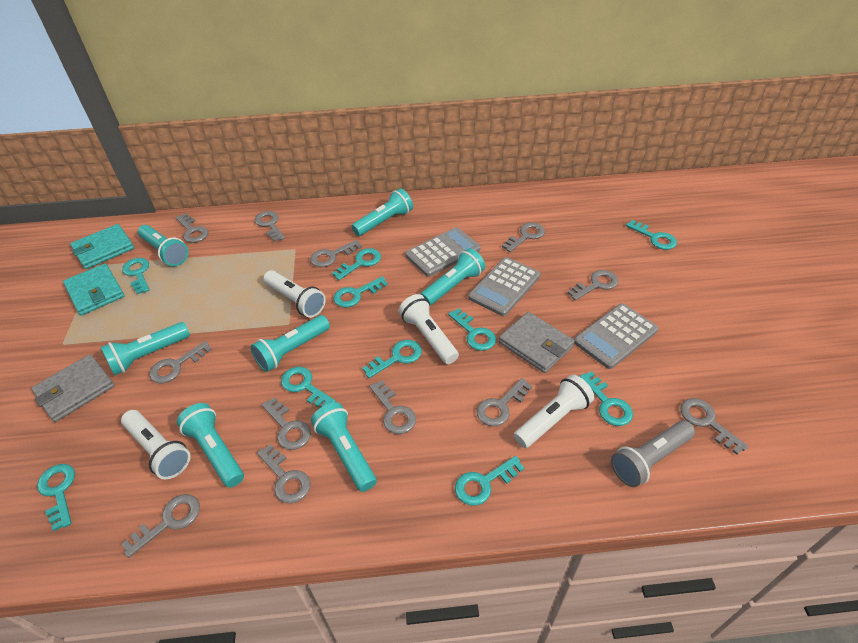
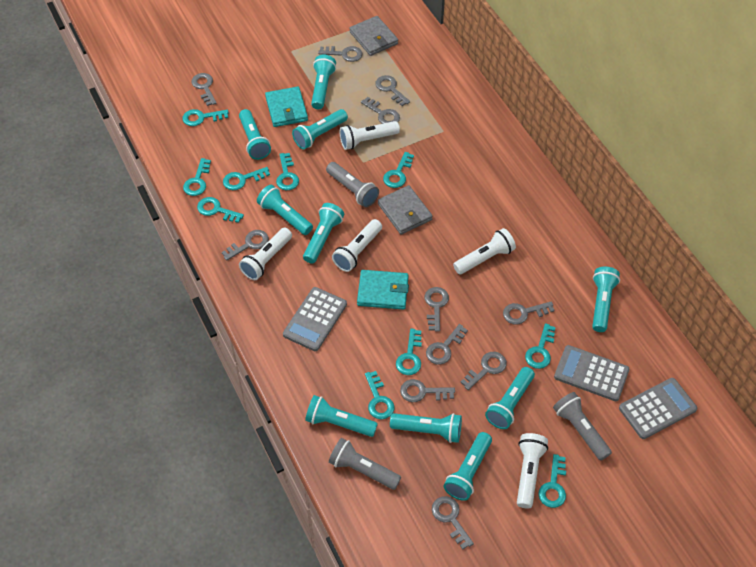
grey flashlight: 1 -> 3
grey key: 12 -> 11
turquoise flashlight: 7 -> 10
white flashlight: 4 -> 5

